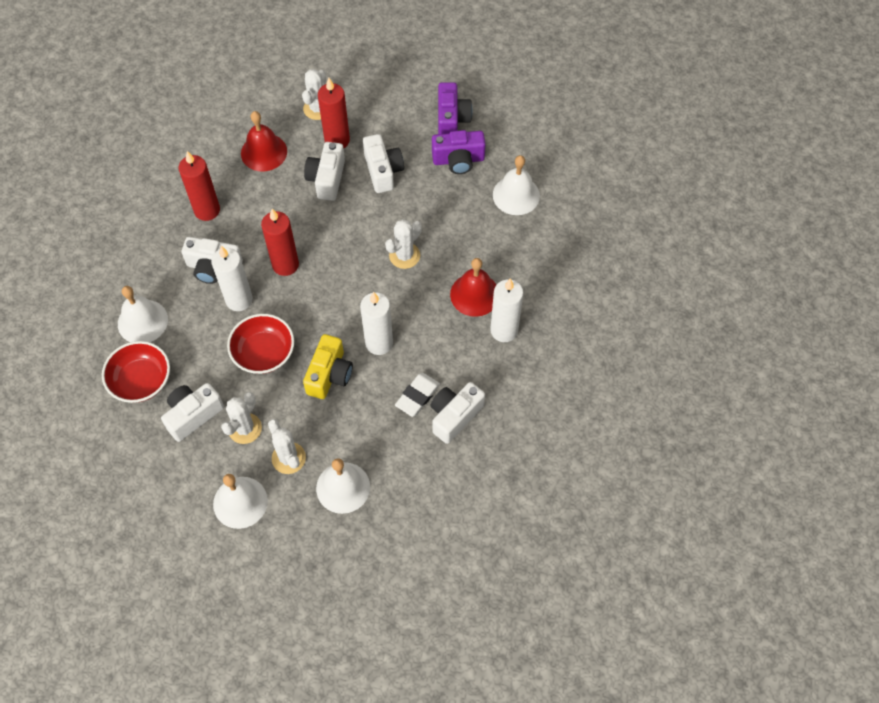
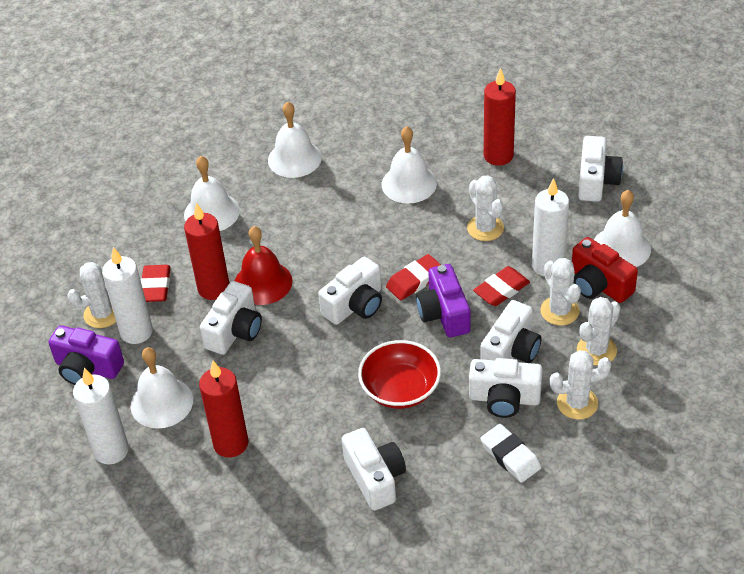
red bell: 2 -> 1
red bowl: 2 -> 1
red camera: 0 -> 1
red eraser: 0 -> 3
white bell: 4 -> 5
white cactus: 4 -> 5
white camera: 5 -> 6
yellow camera: 1 -> 0

